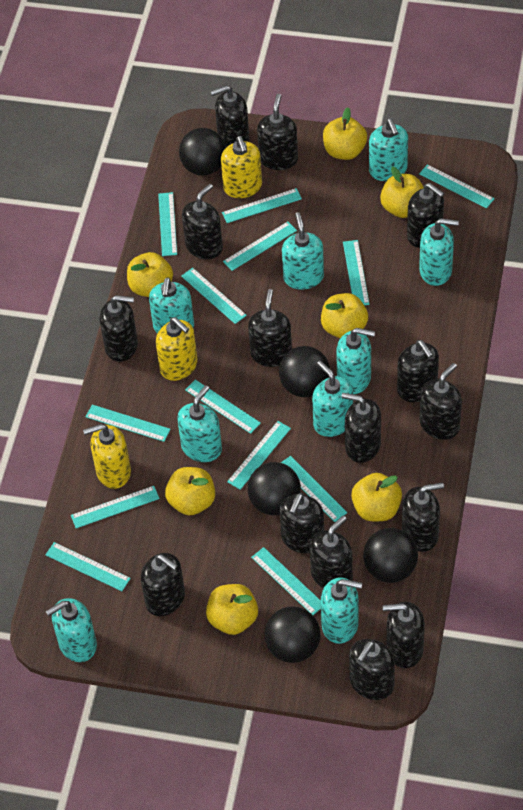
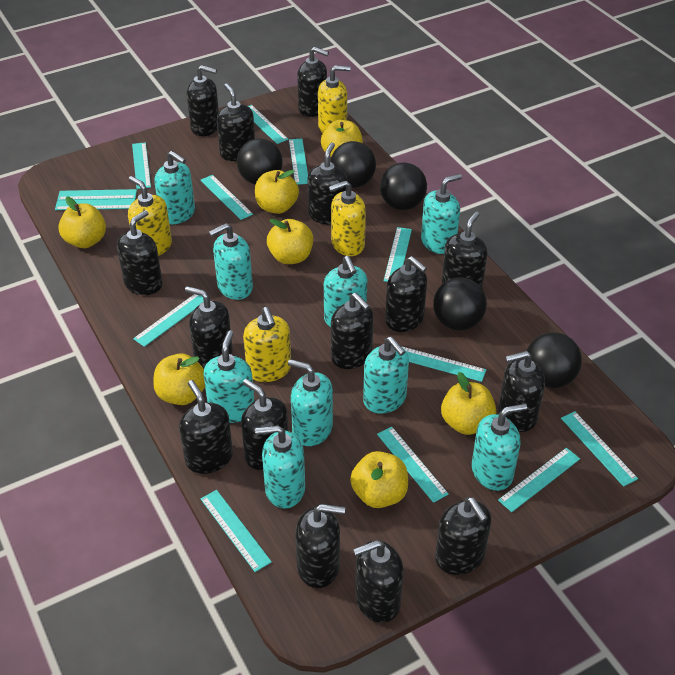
yellow soap dispenser: 3 -> 4

